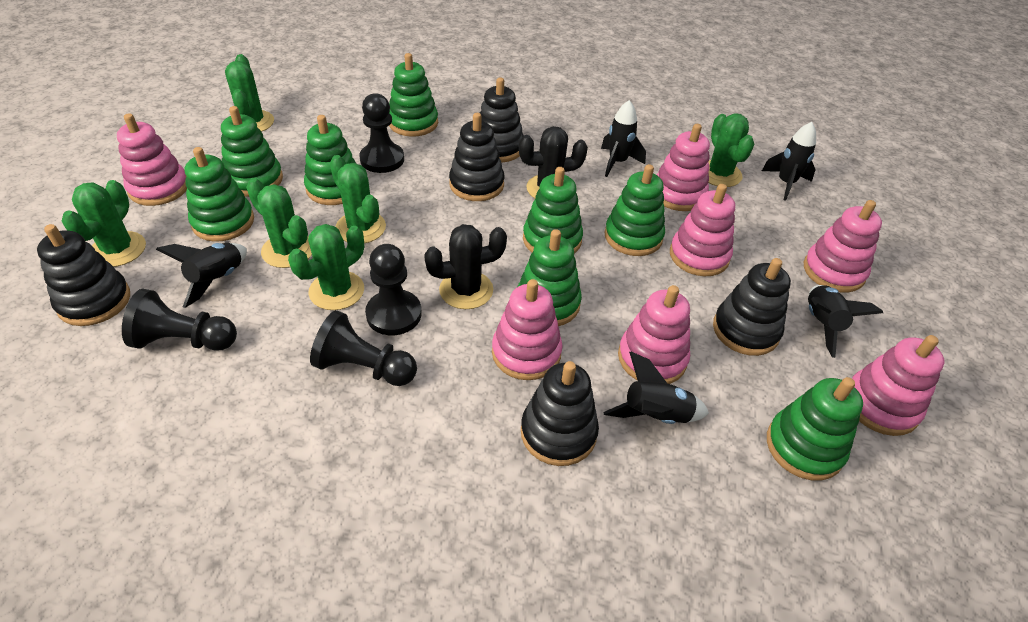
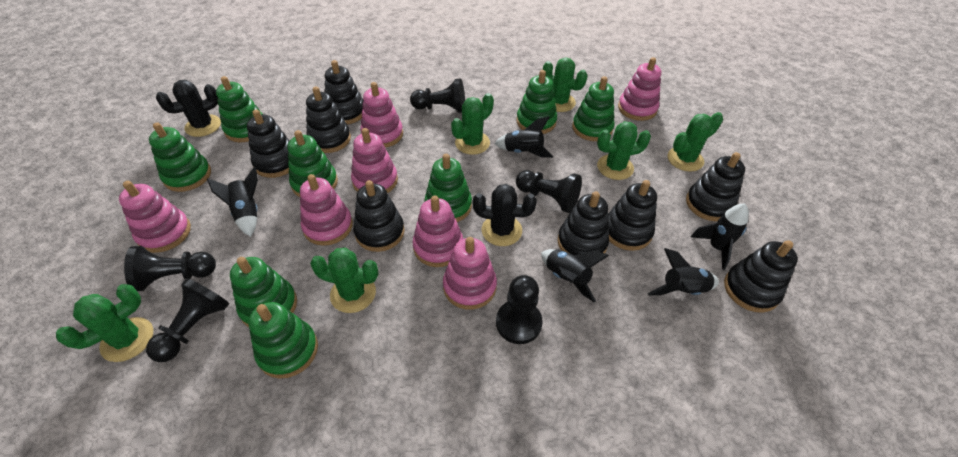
black pawn: 4 -> 5
black stacking toy: 5 -> 8

